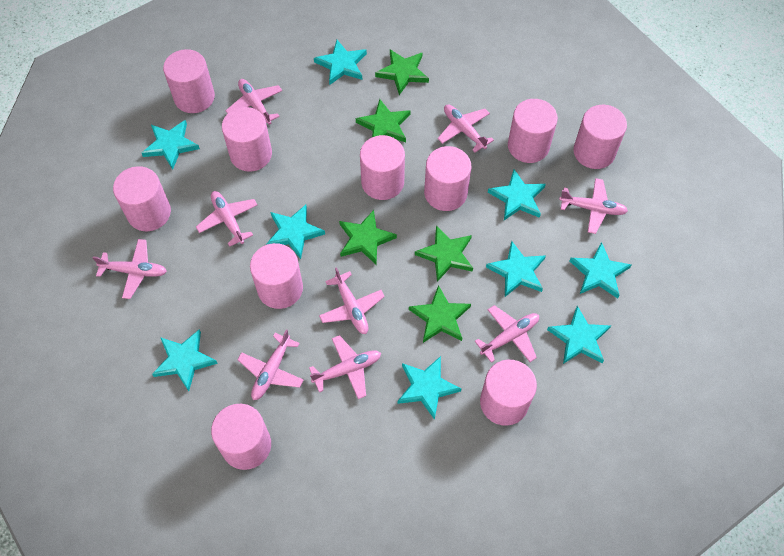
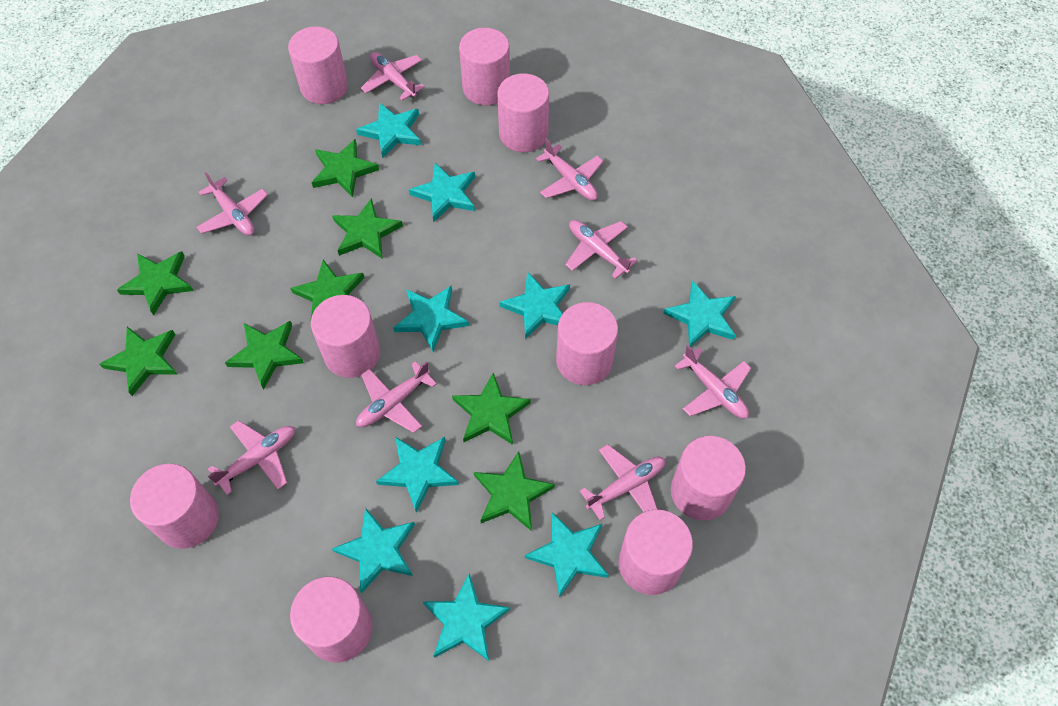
green star: 5 -> 8
pink cylinder: 10 -> 9
pink plane: 9 -> 8

